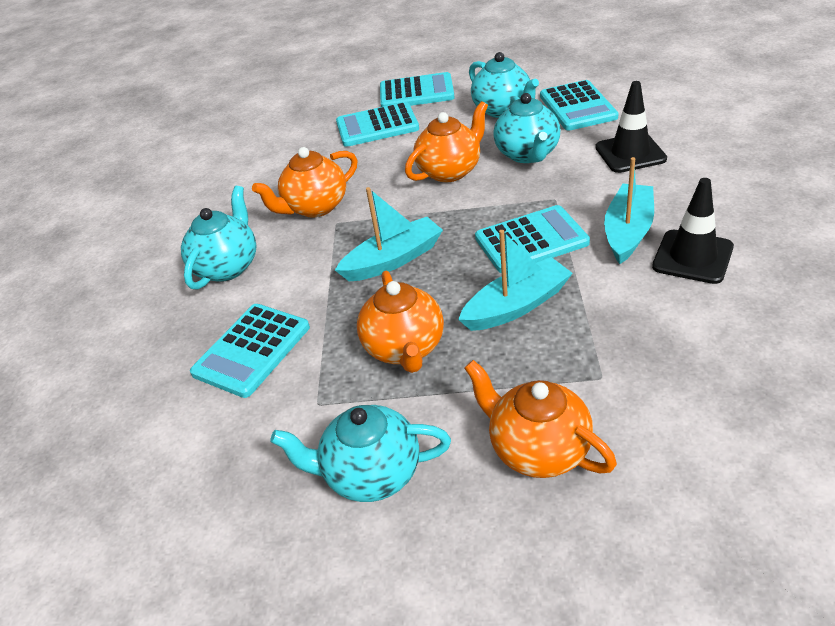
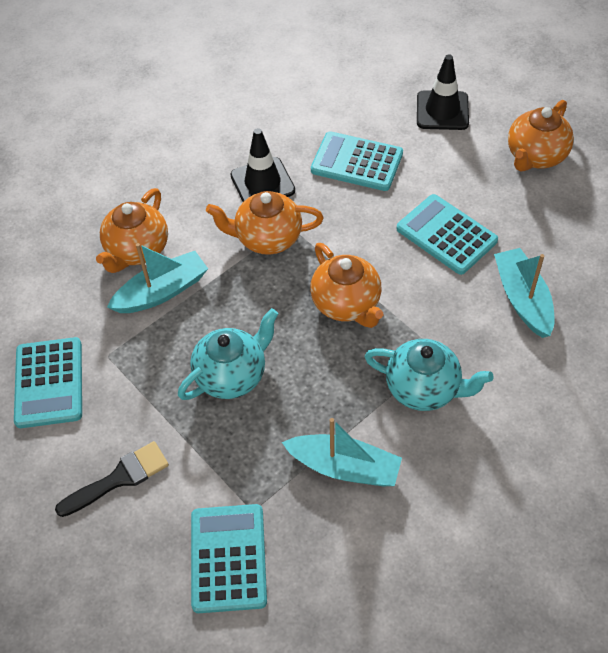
black brush: 0 -> 1
turquoise calculator: 5 -> 4
turquoise teapot: 4 -> 2

